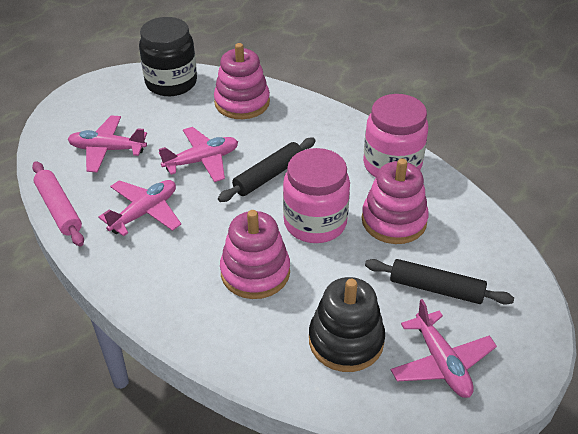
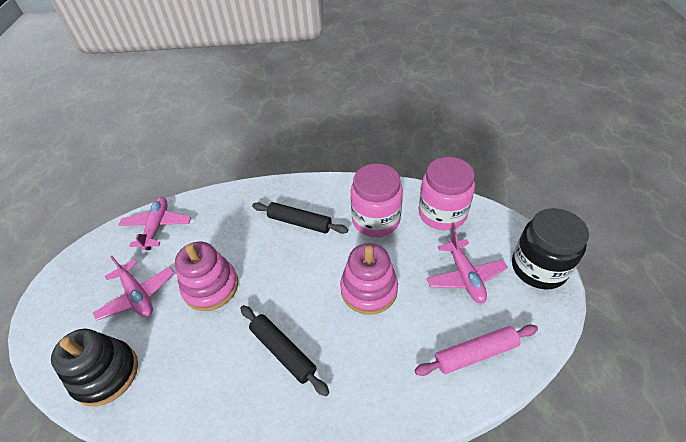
pink plane: 4 -> 3
pink stacking toy: 3 -> 2

